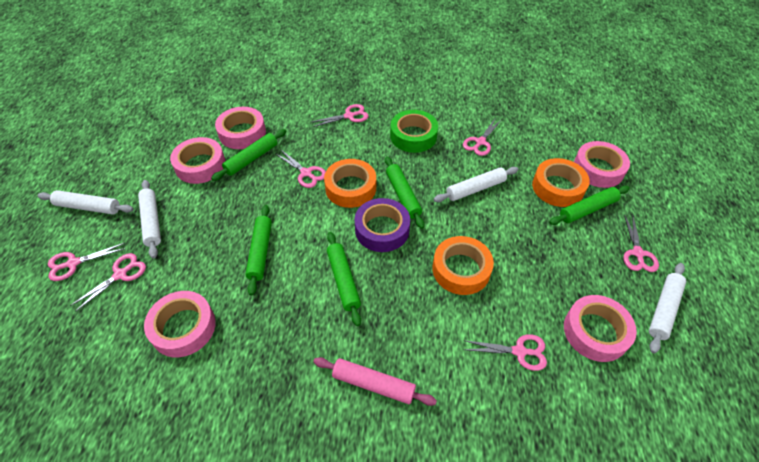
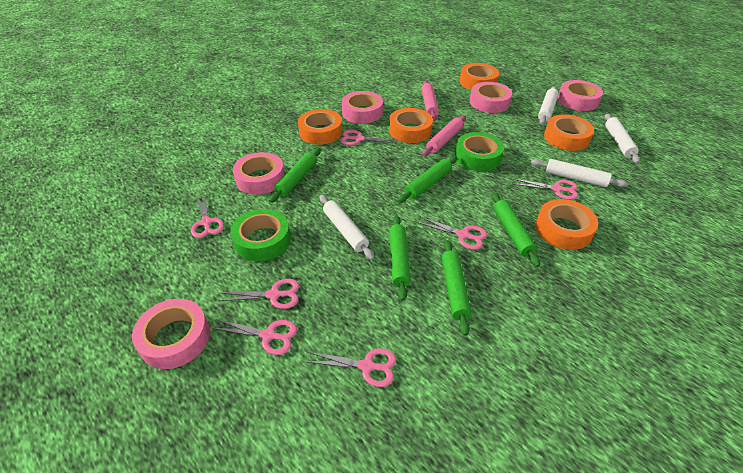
green tape: 1 -> 2
orange tape: 3 -> 5
pink rolling pin: 1 -> 2
purple tape: 1 -> 0

